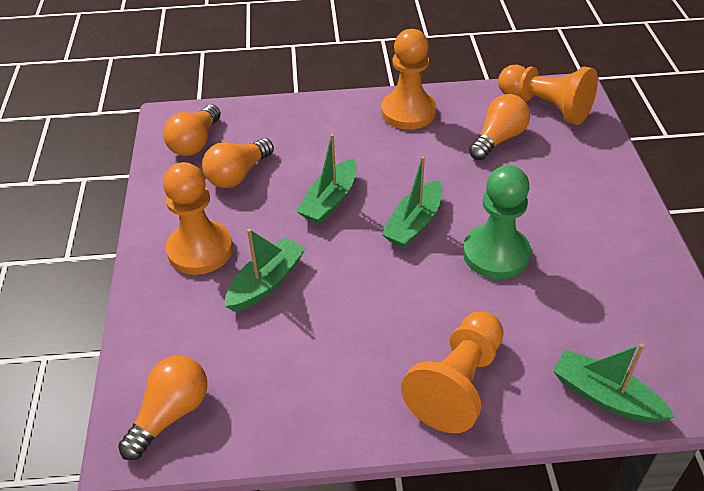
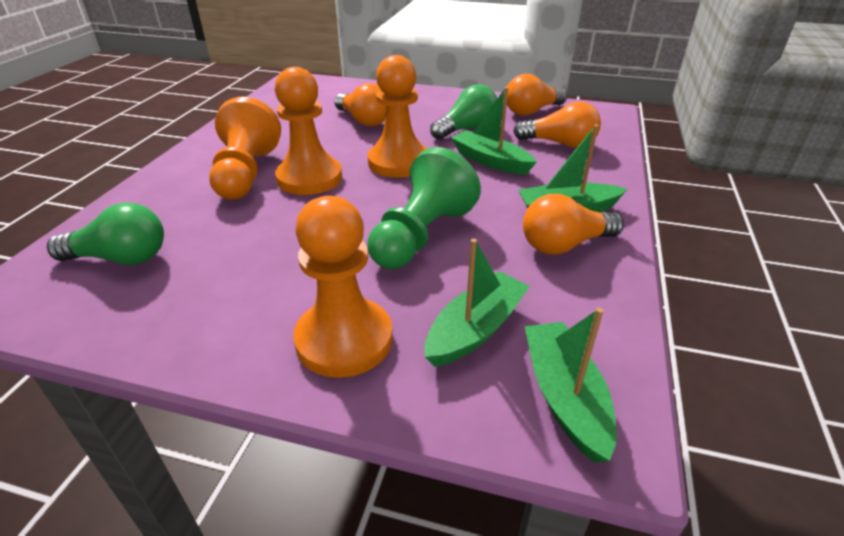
green light bulb: 0 -> 2

